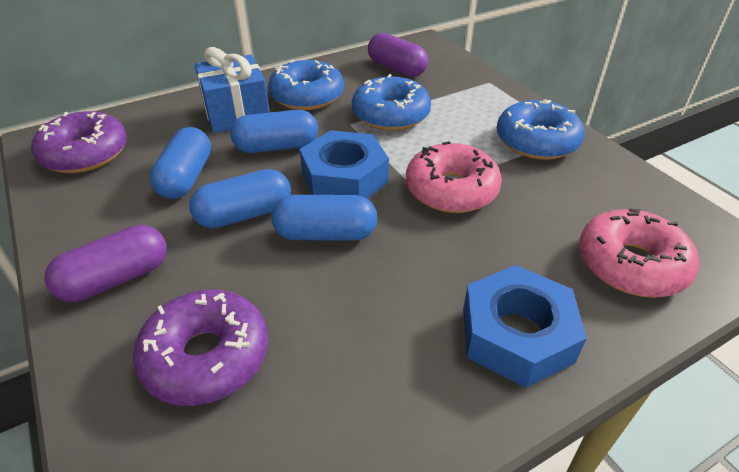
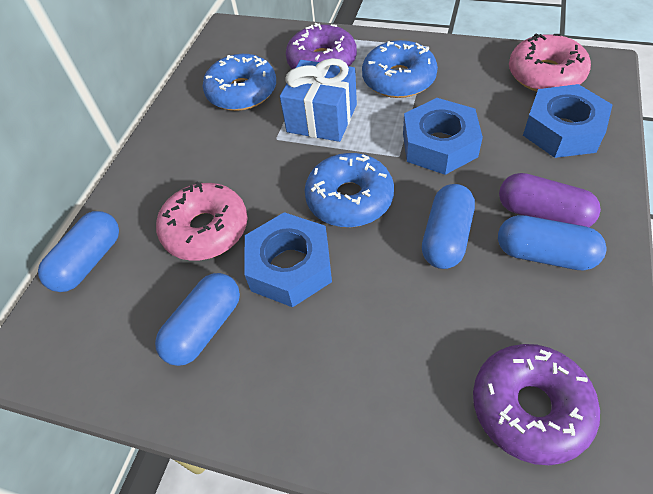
blue nut: 2 -> 3
purple capsule: 2 -> 1

